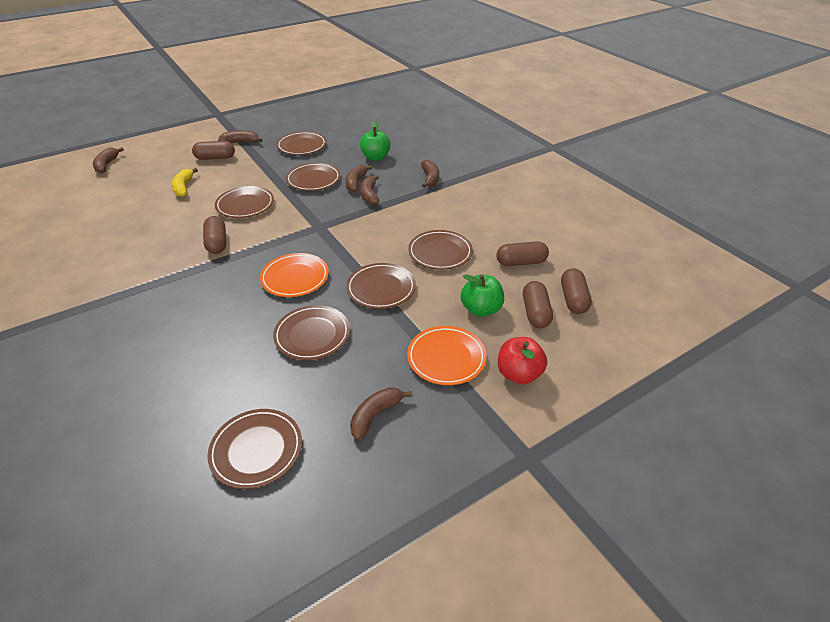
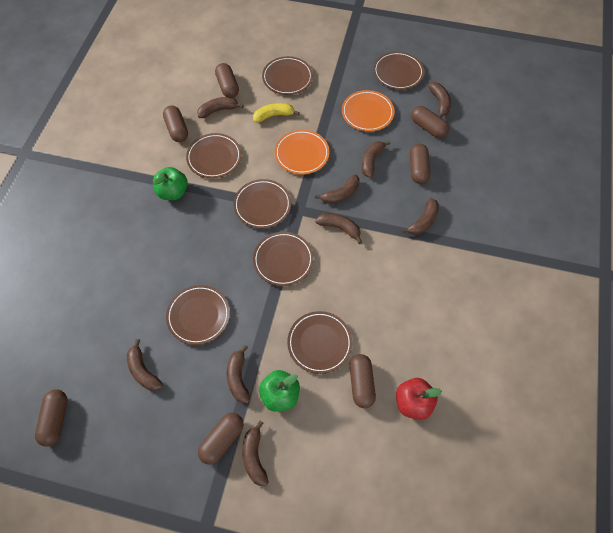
brown banana: 6 -> 9
brown capsule: 5 -> 7

